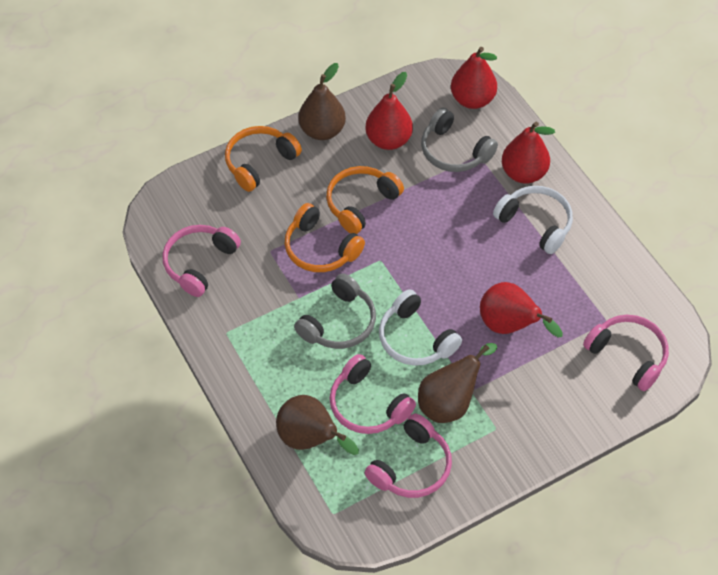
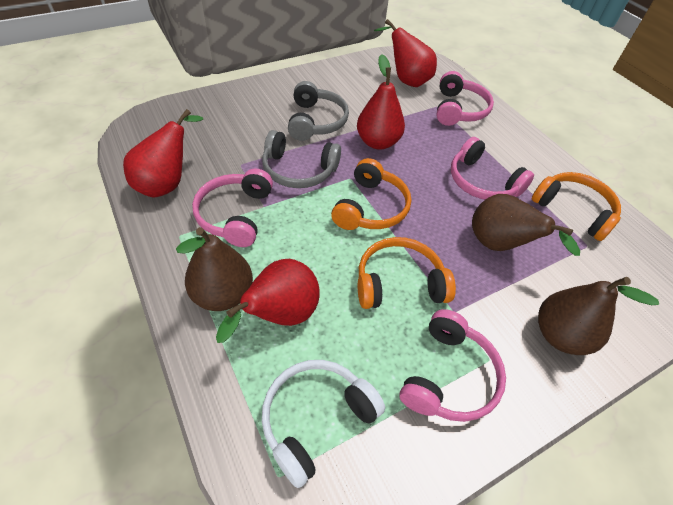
white headphones: 2 -> 1

